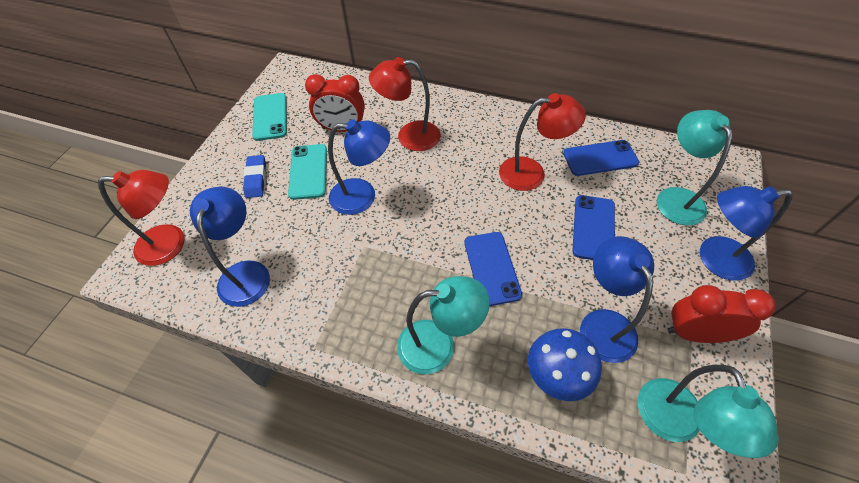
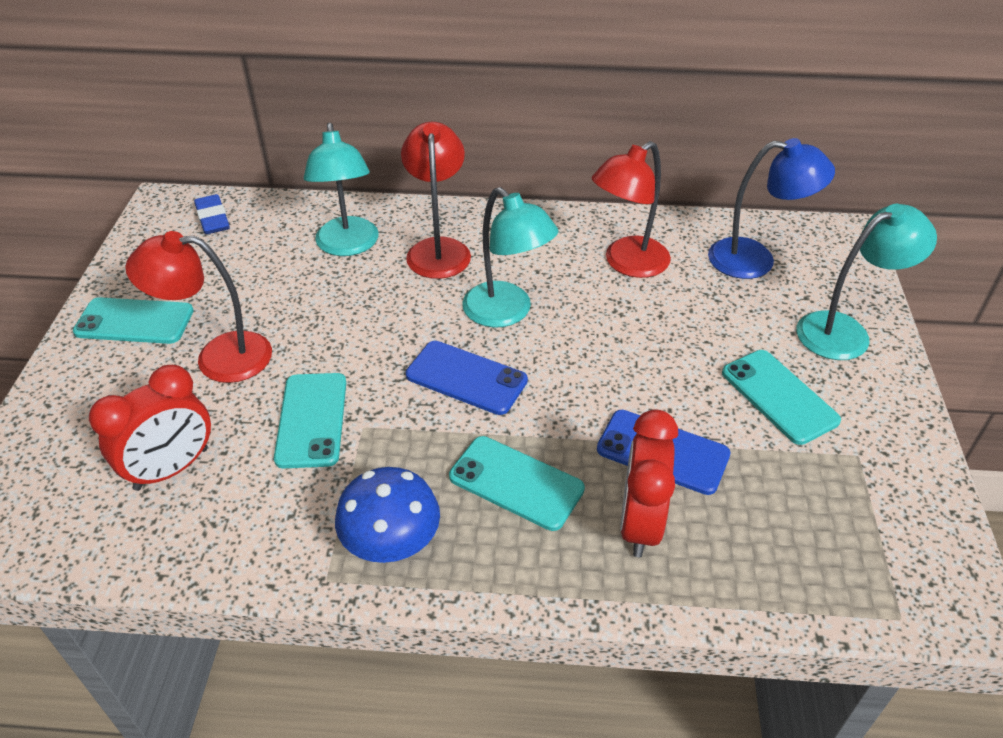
blue lamp: 4 -> 1
blue phone: 3 -> 2
turquoise phone: 2 -> 4

